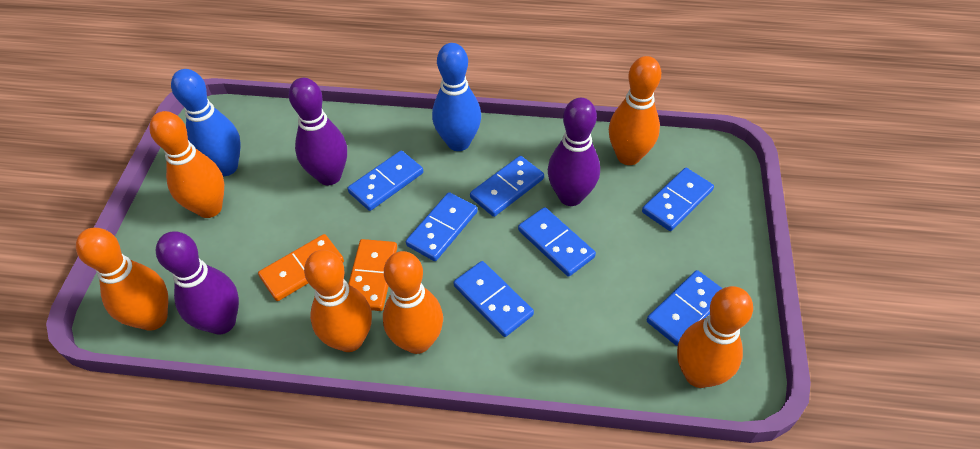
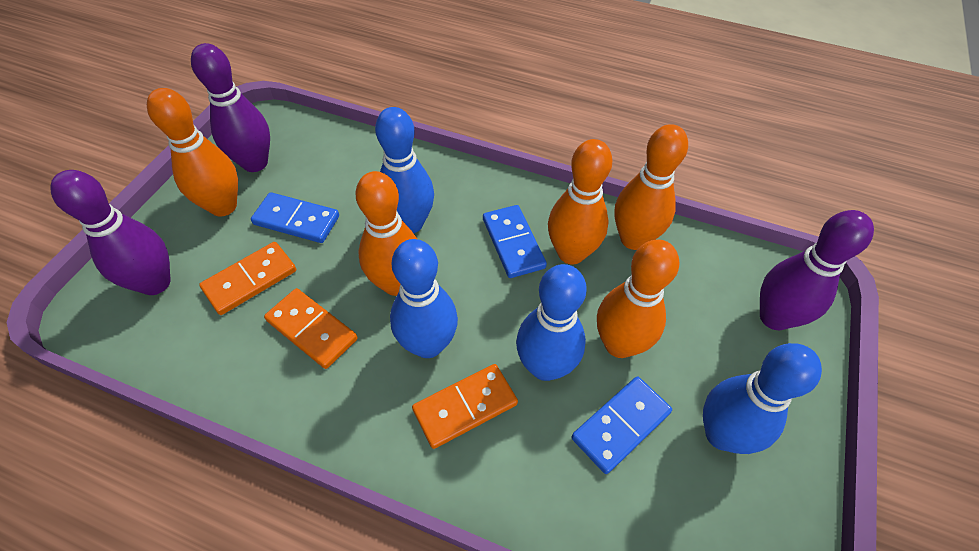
blue bowling pin: 2 -> 4
blue domino: 7 -> 3
orange bowling pin: 6 -> 5
orange domino: 2 -> 3

